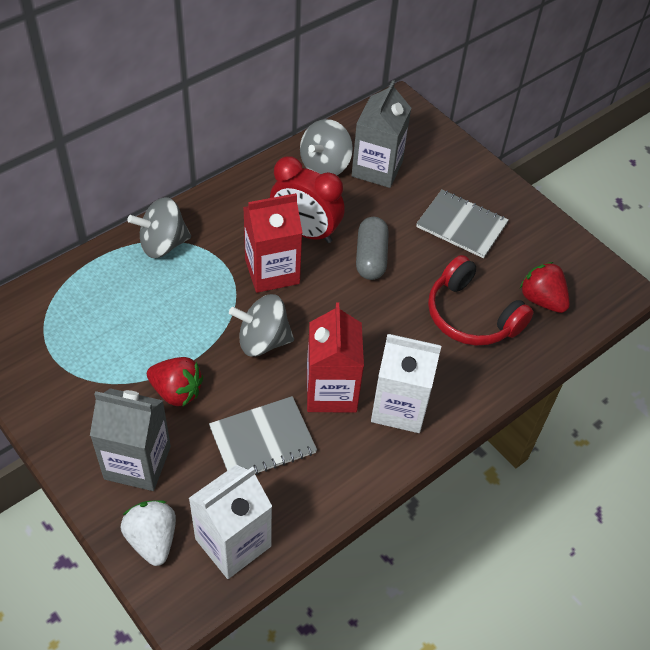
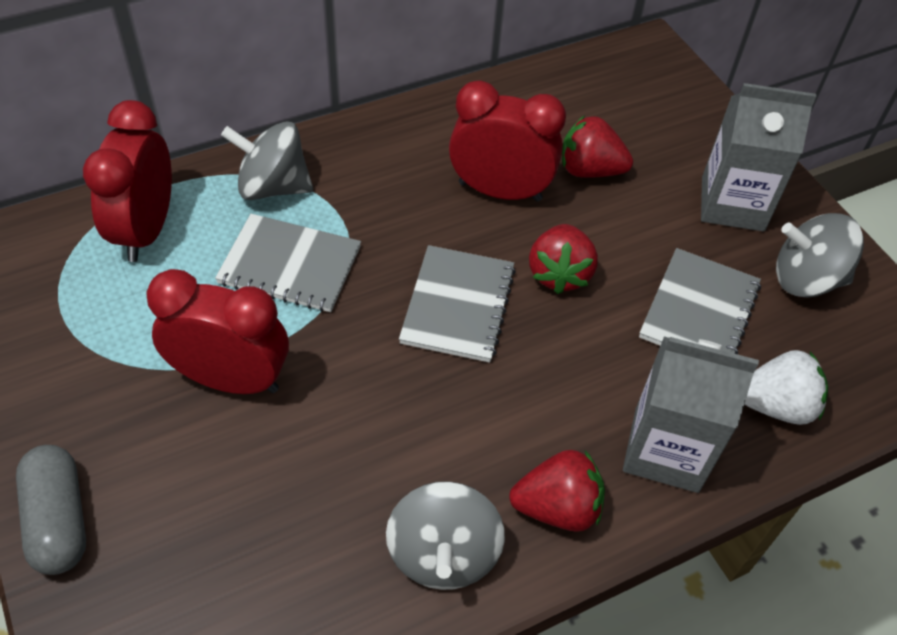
grey notebook: 2 -> 3
red carton: 2 -> 0
red clock: 1 -> 3
red headphones: 1 -> 0
red strawberry: 2 -> 3
white carton: 2 -> 0

